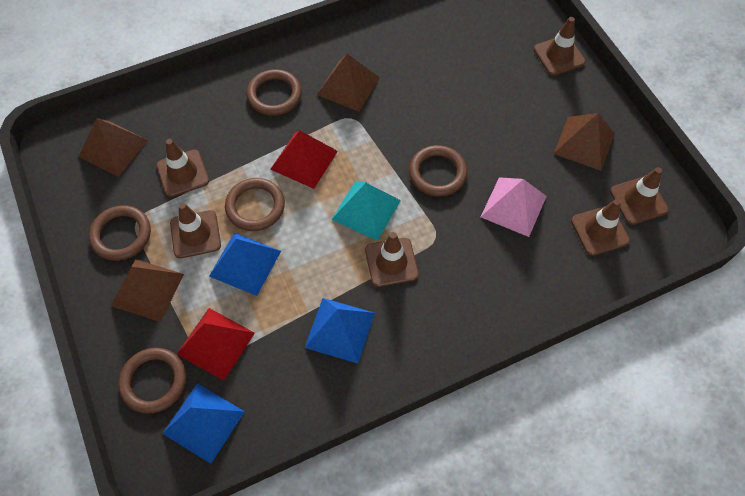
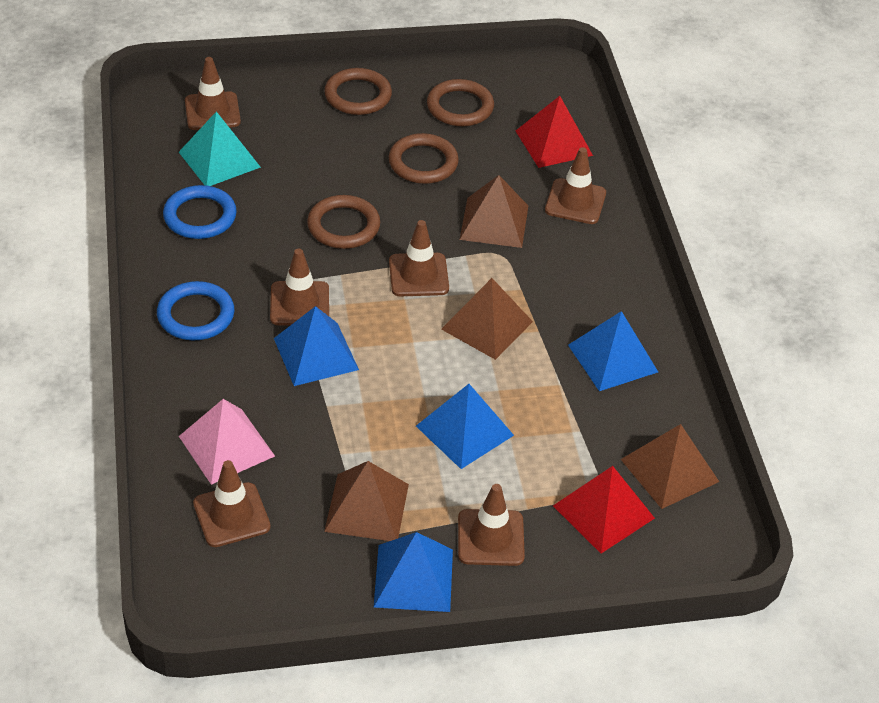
blue pyramid: 3 -> 4
blue ring: 0 -> 2
brown ring: 5 -> 4

